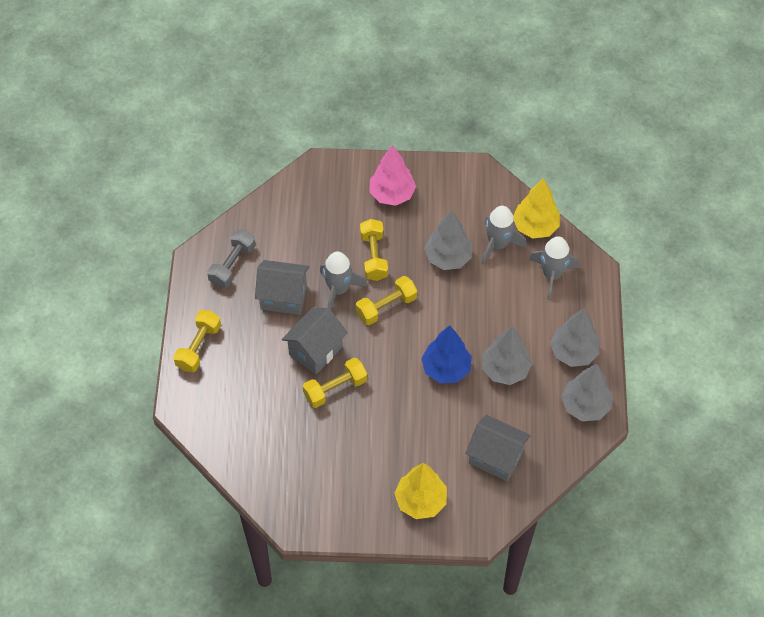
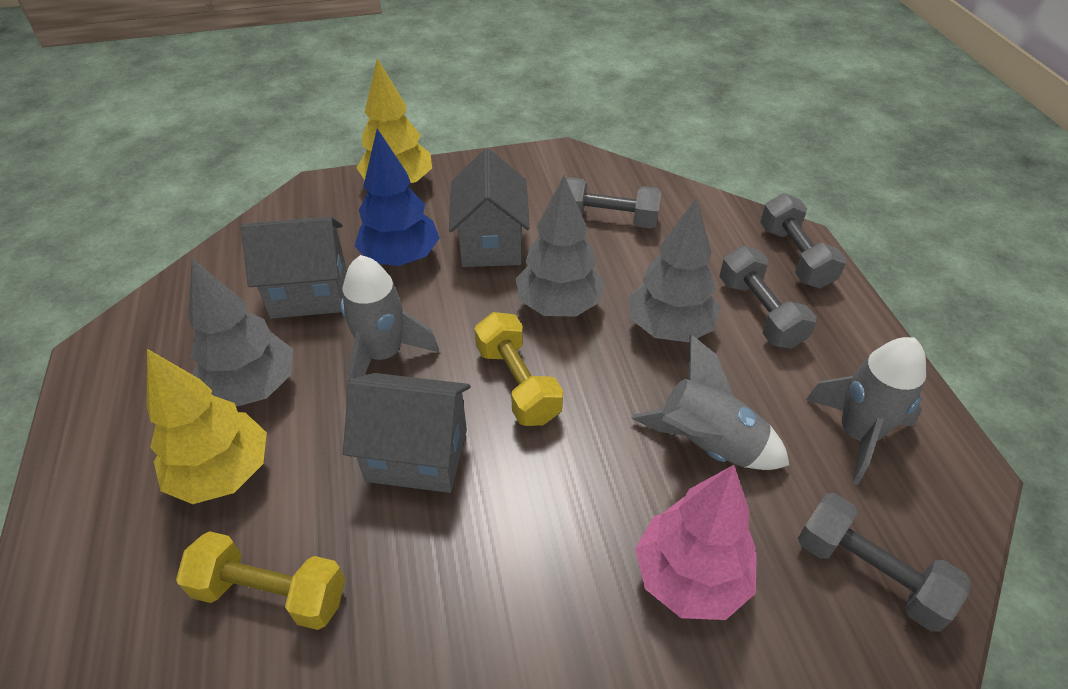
grey dumbbell: 1 -> 4
grey tree: 4 -> 3
yellow dumbbell: 4 -> 2

